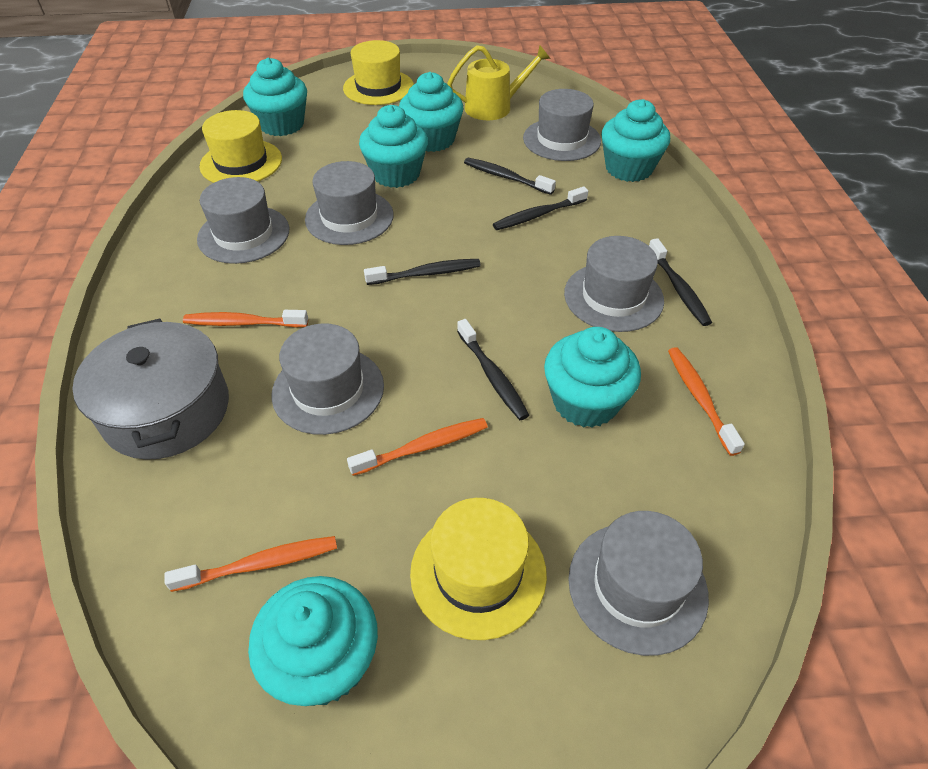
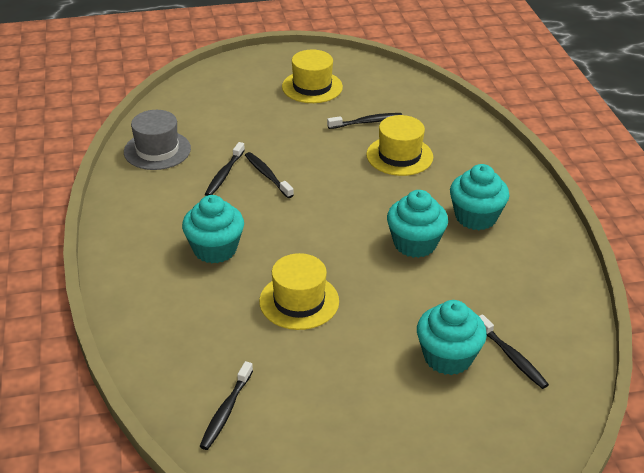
grey hat: 6 -> 1
grey pot: 1 -> 0
orange toothbrush: 4 -> 0
turquoise cupcake: 6 -> 4
yellow watering can: 1 -> 0

